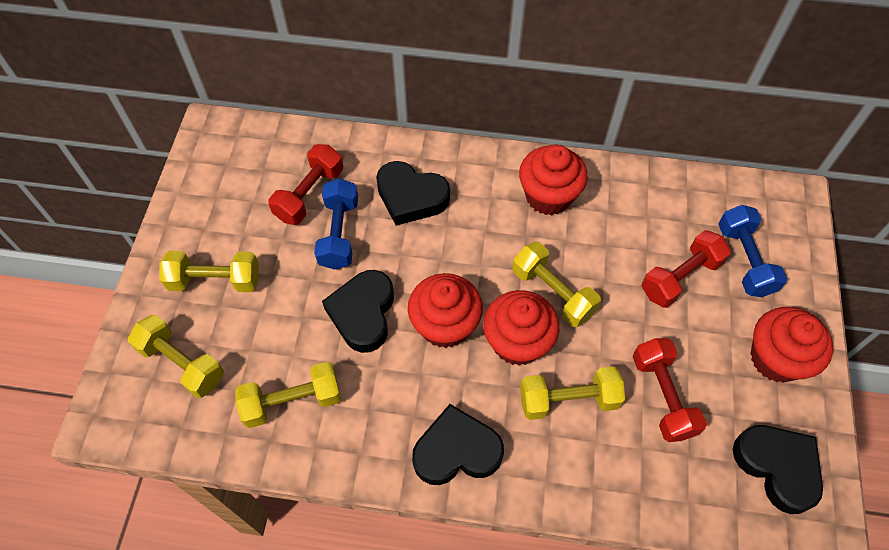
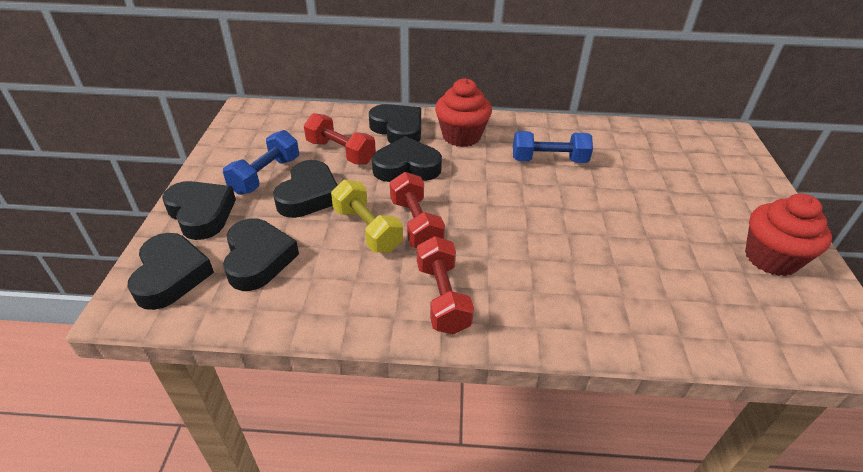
black heart: 4 -> 6
red cupcake: 4 -> 2
yellow dumbbell: 5 -> 1

